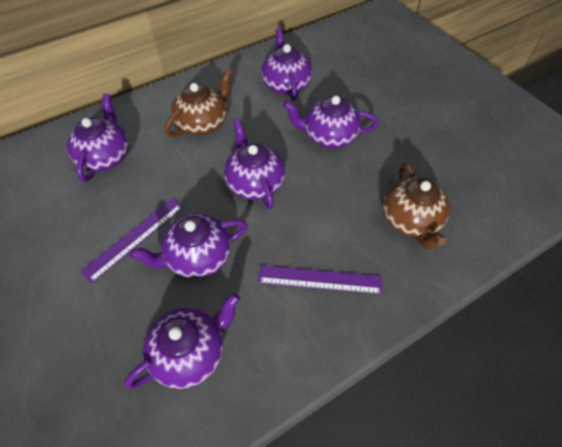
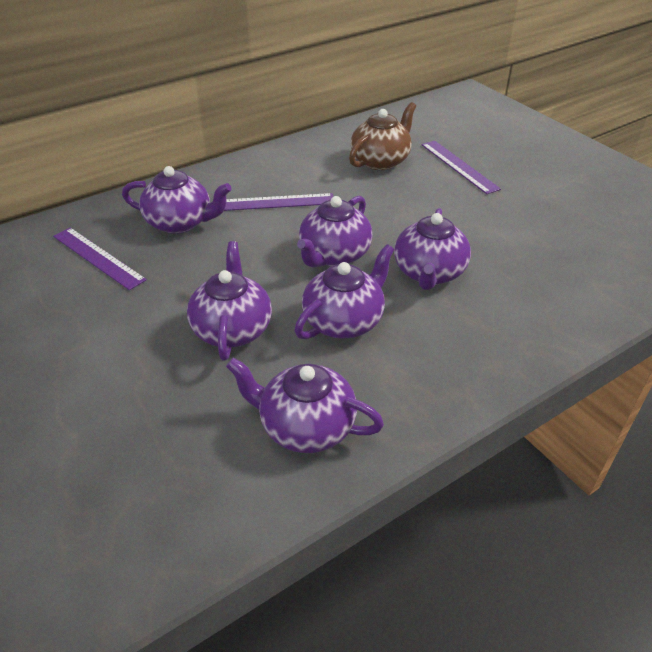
brown teapot: 2 -> 1
purple ruler: 2 -> 3

